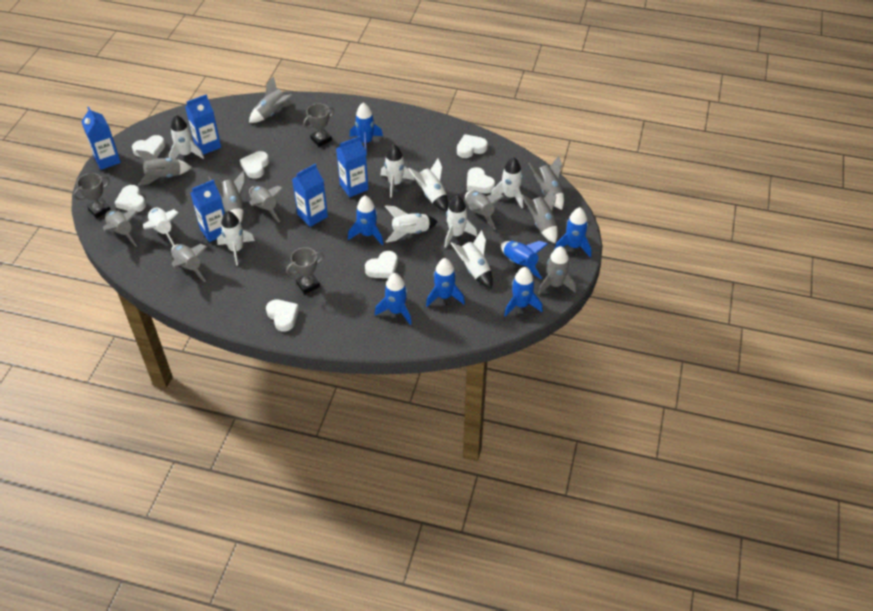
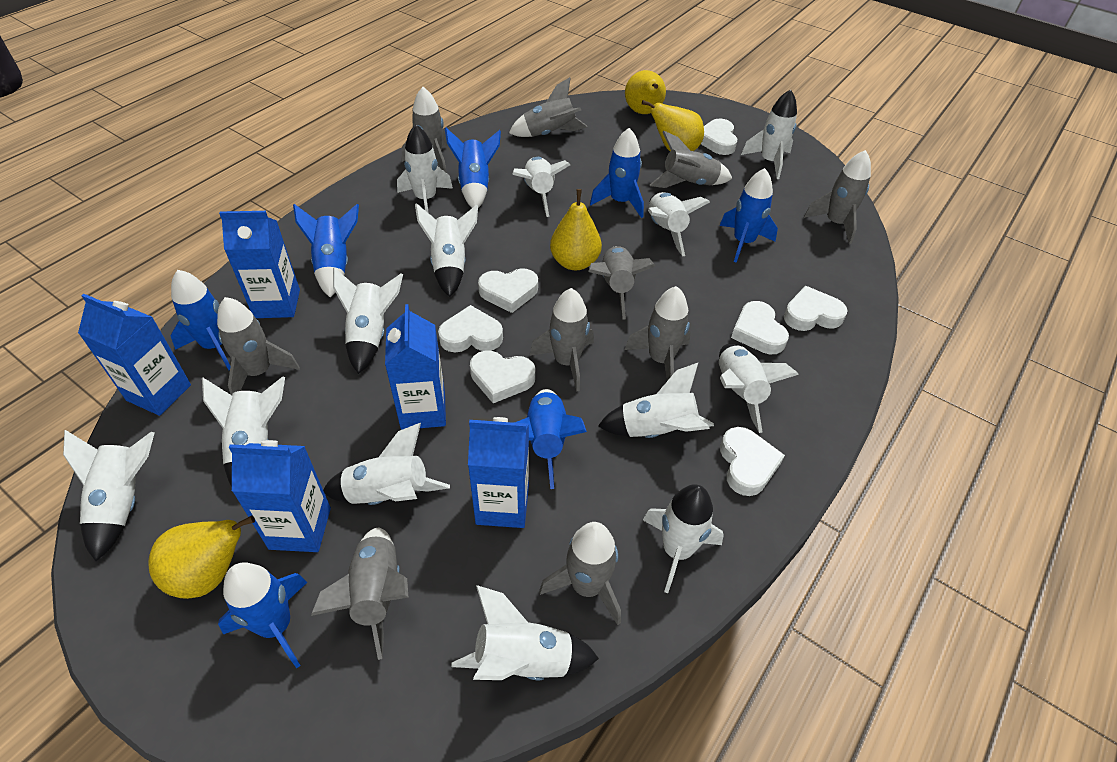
grey trophy: 3 -> 0
white rocket: 9 -> 13
yellow pear: 0 -> 4

